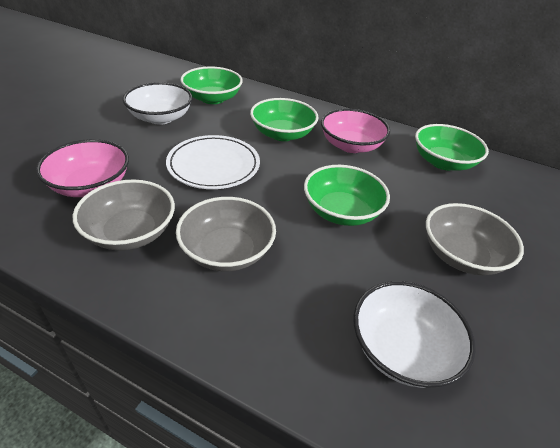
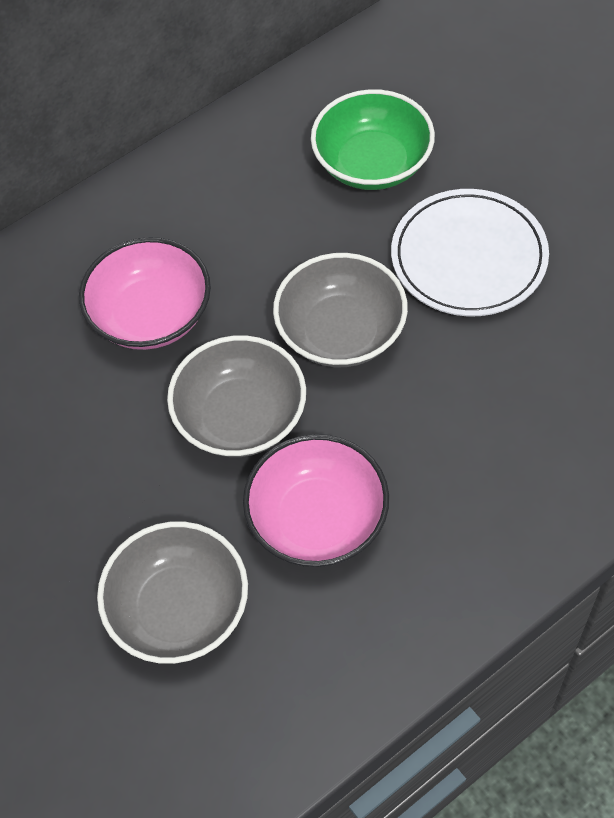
green bowl: 4 -> 1
white bowl: 2 -> 0

